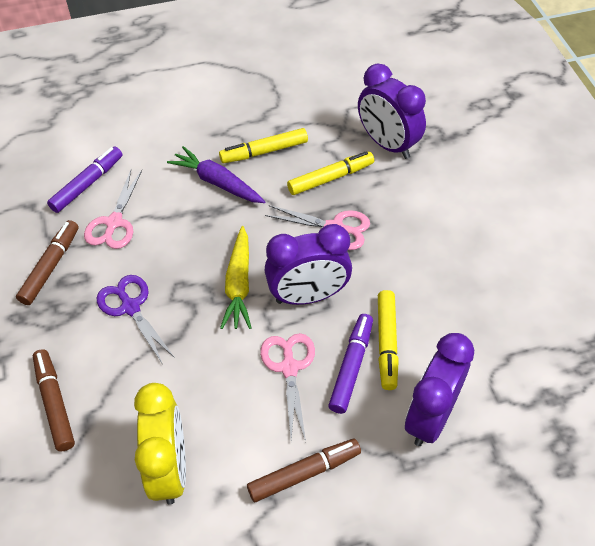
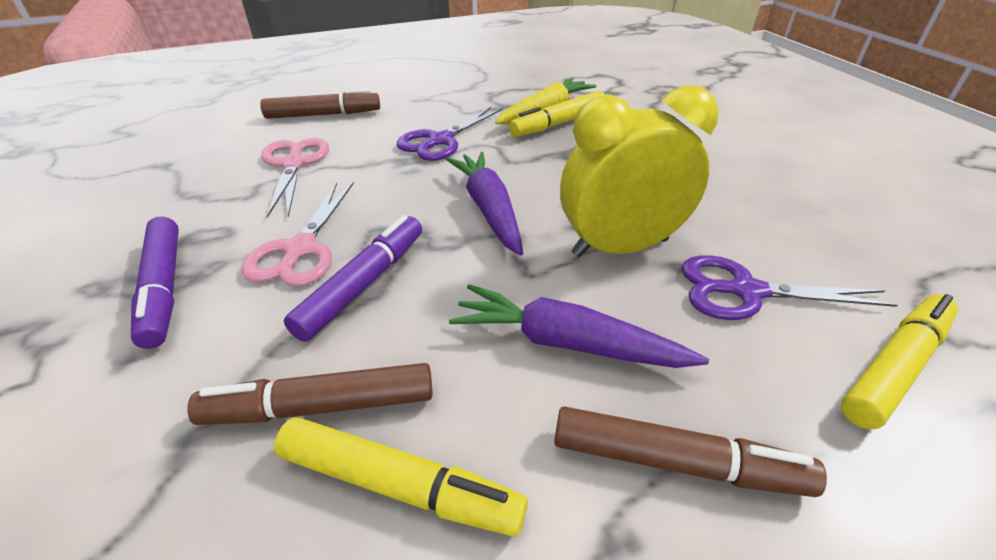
pink scissors: 3 -> 2
purple carrot: 1 -> 2
purple clock: 3 -> 0
purple scissors: 1 -> 2

